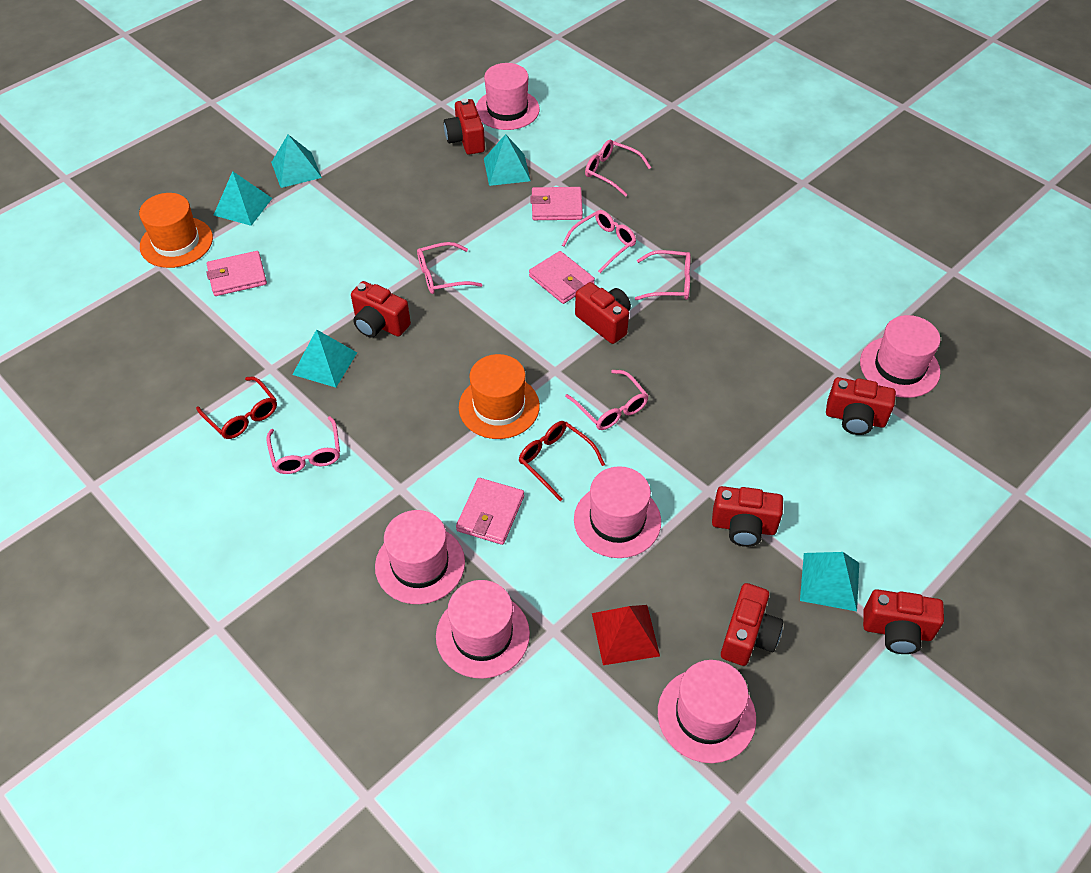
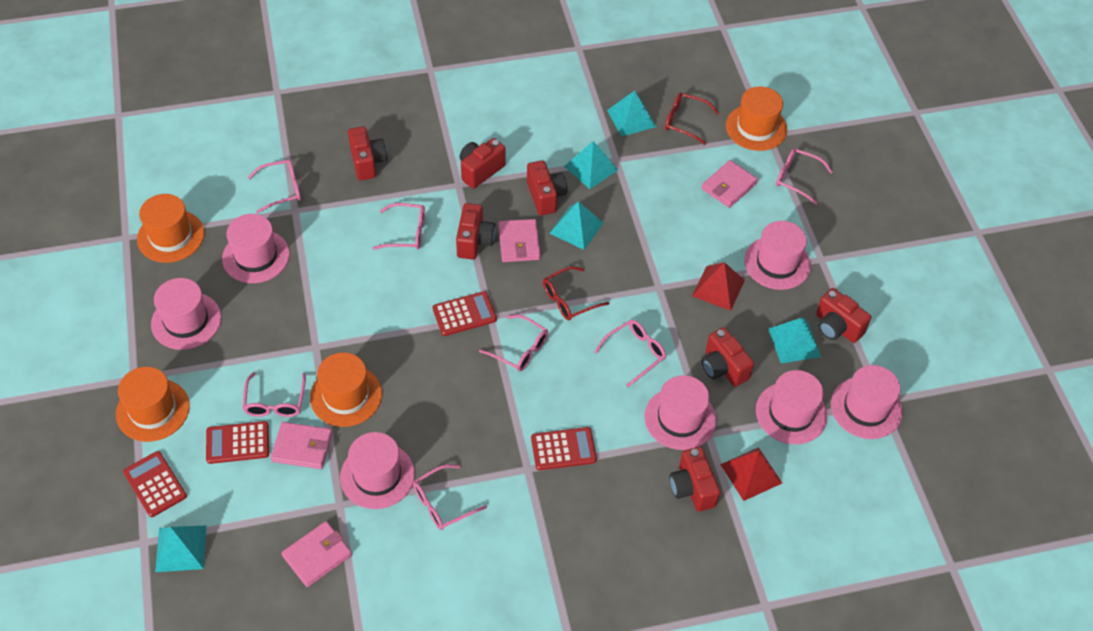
orange hat: 2 -> 4
pink glasses: 6 -> 7
pink hat: 6 -> 7
red calculator: 0 -> 4
red pyramid: 1 -> 2

